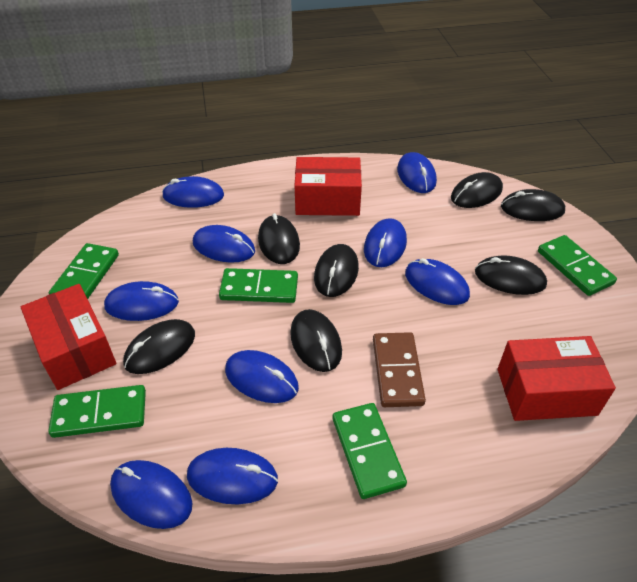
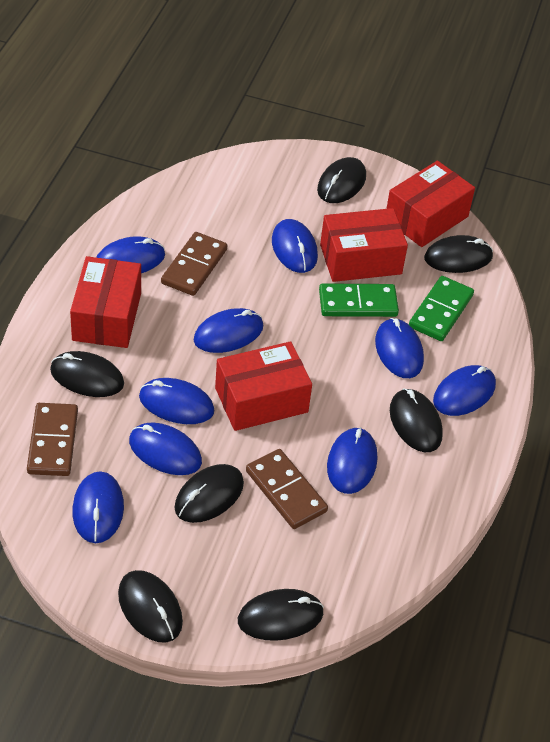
brown domino: 1 -> 3
green domino: 5 -> 2
red box: 3 -> 4

